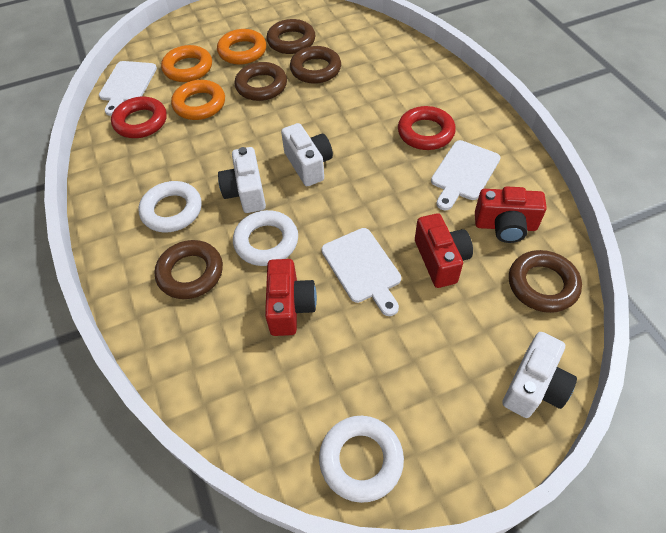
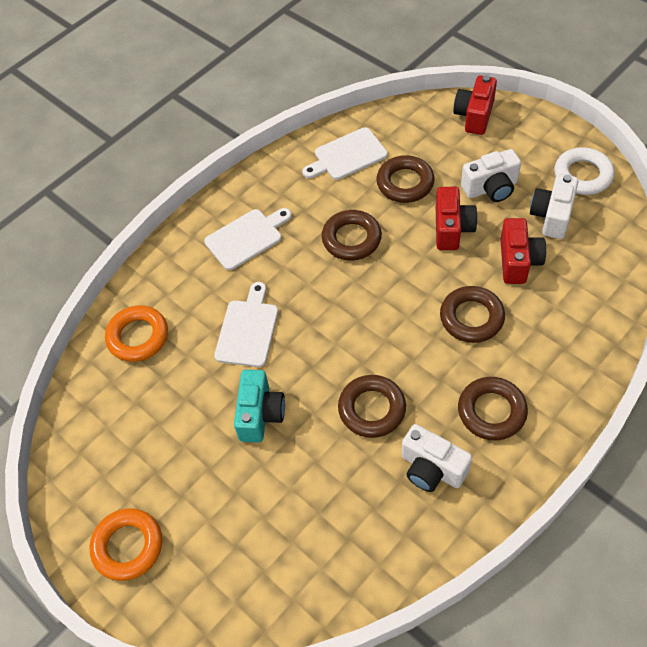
orange ring: 3 -> 2
red ring: 2 -> 0
turquoise camera: 0 -> 1
white ring: 3 -> 1

